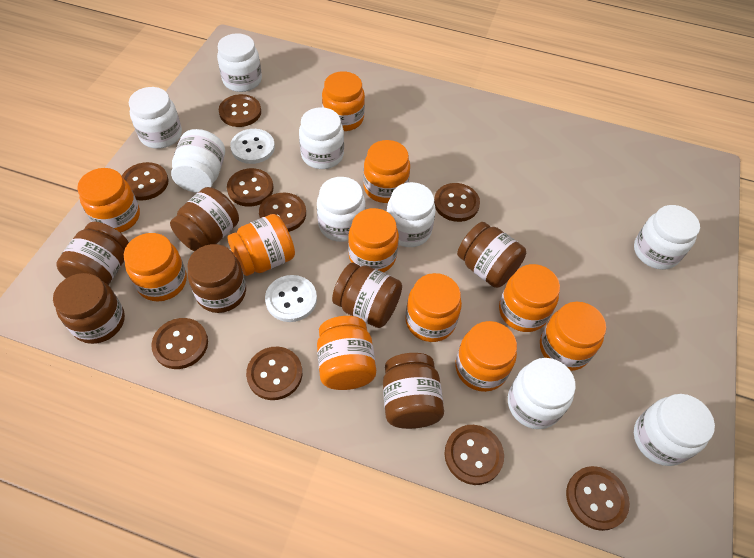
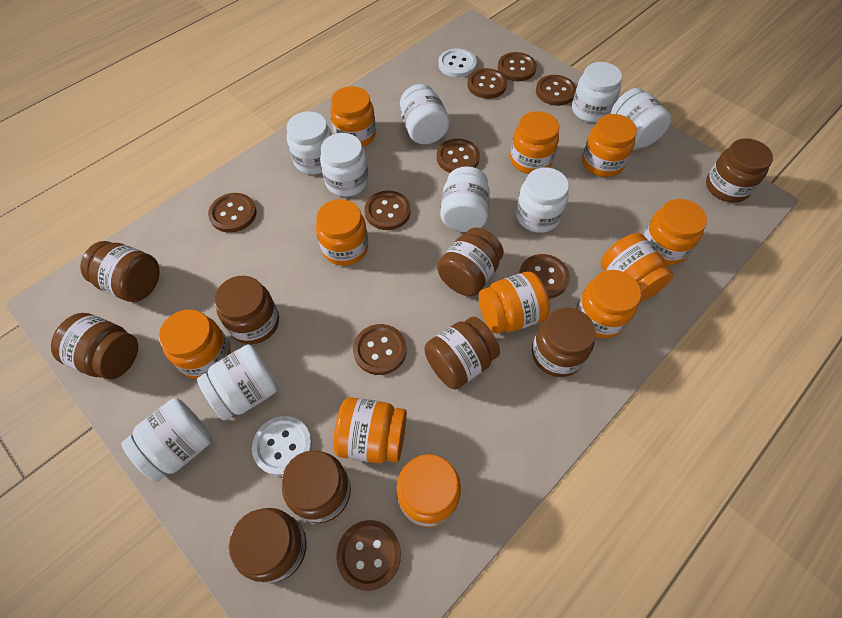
brown jar: 7 -> 9

